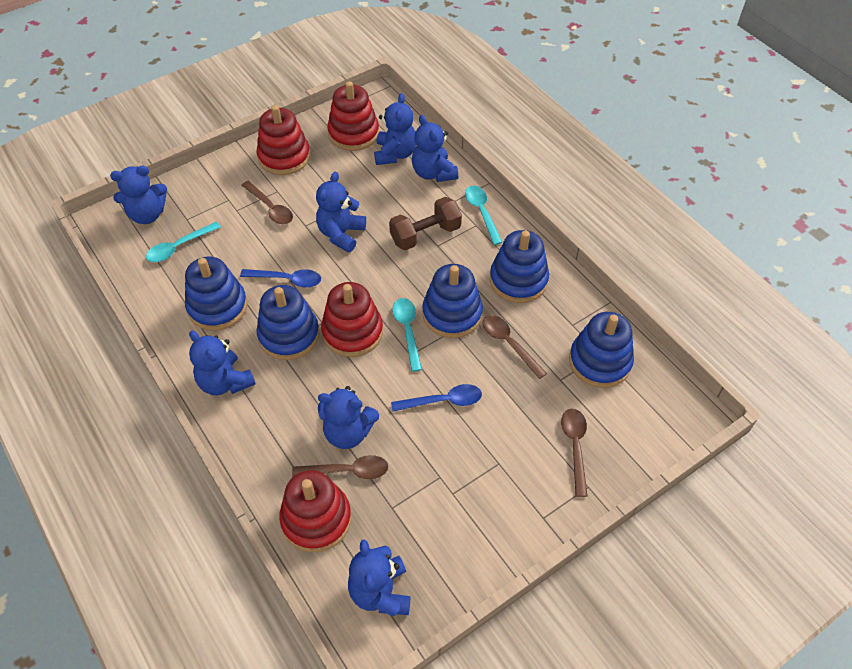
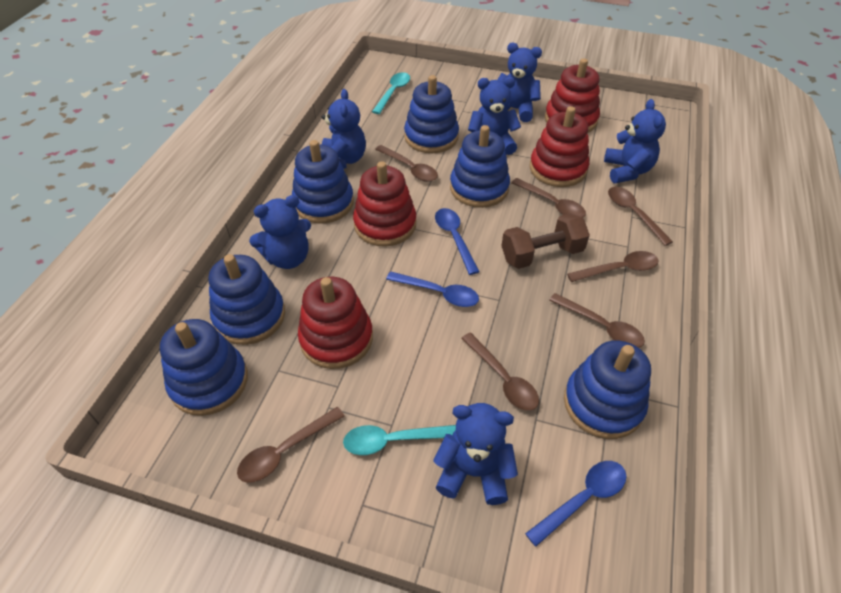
blue spoon: 2 -> 3
blue stacking toy: 5 -> 6
blue teddy bear: 7 -> 6
brown spoon: 4 -> 7
turquoise spoon: 3 -> 2

